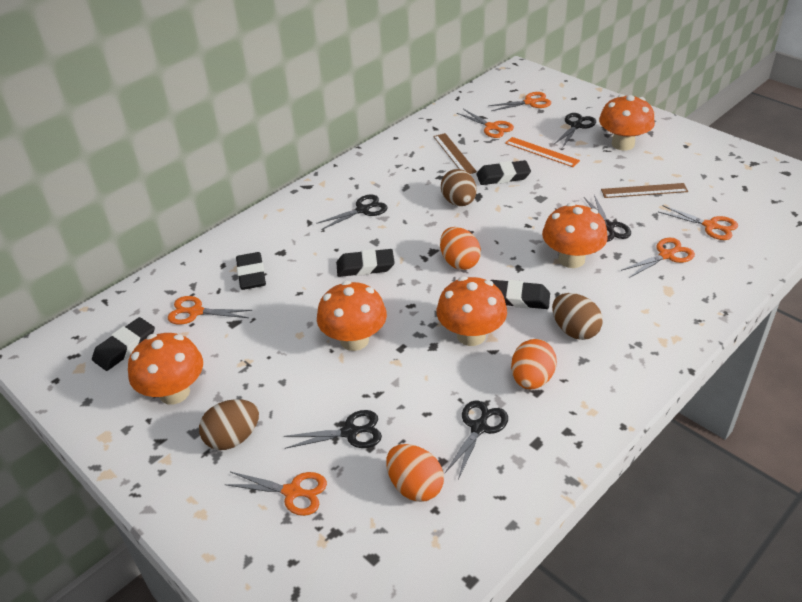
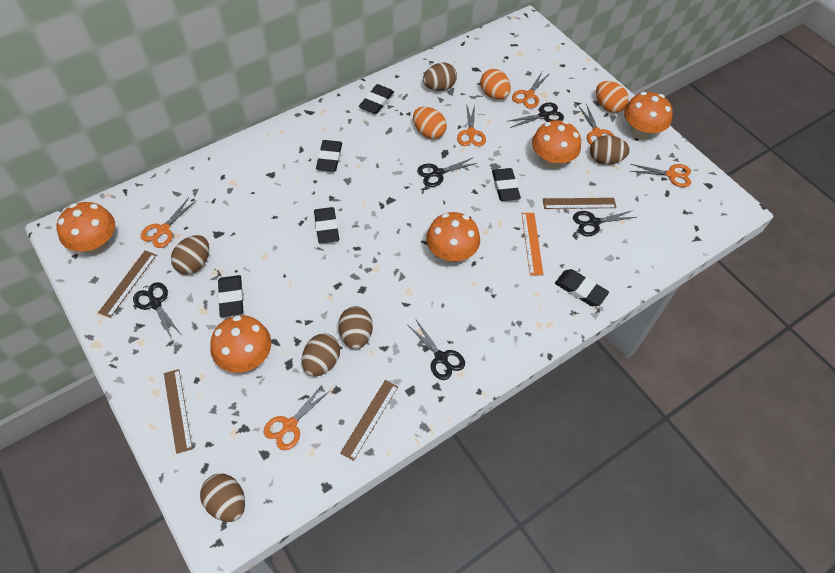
black eraser: 5 -> 6
brown egg: 3 -> 6
brown ruler: 2 -> 4

